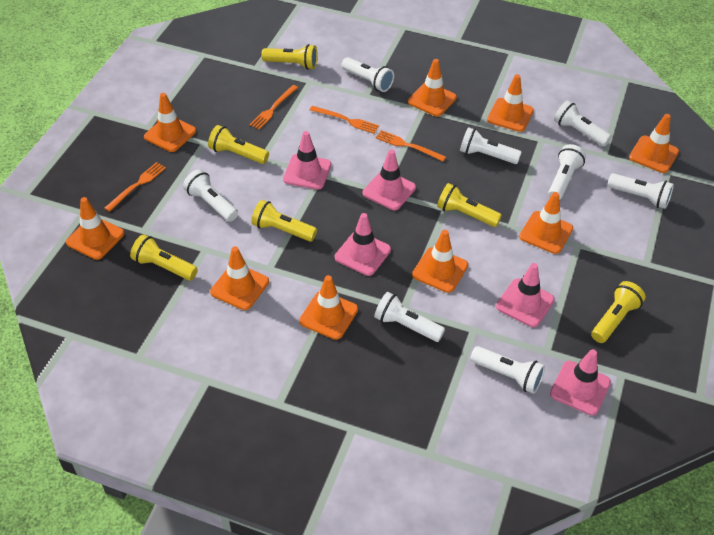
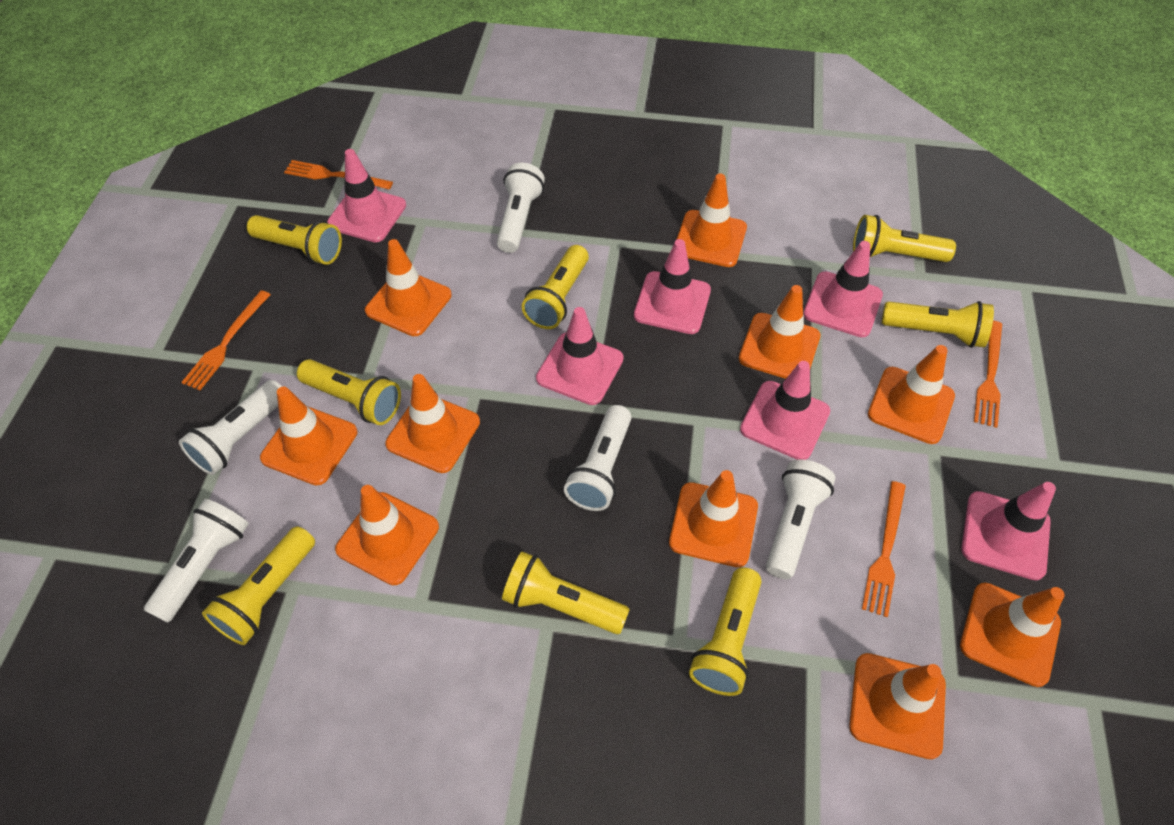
orange traffic cone: 9 -> 10
pink traffic cone: 5 -> 6
white flashlight: 8 -> 5
yellow flashlight: 6 -> 8

